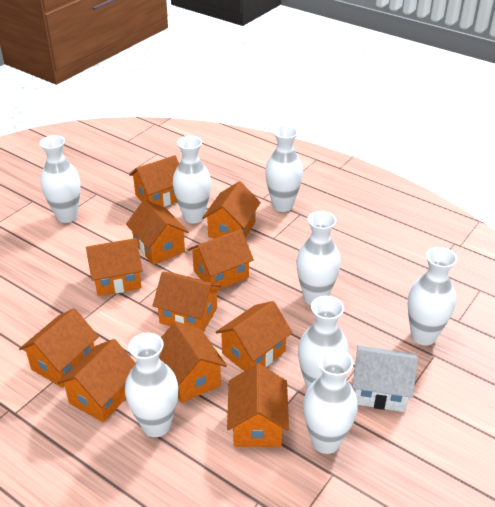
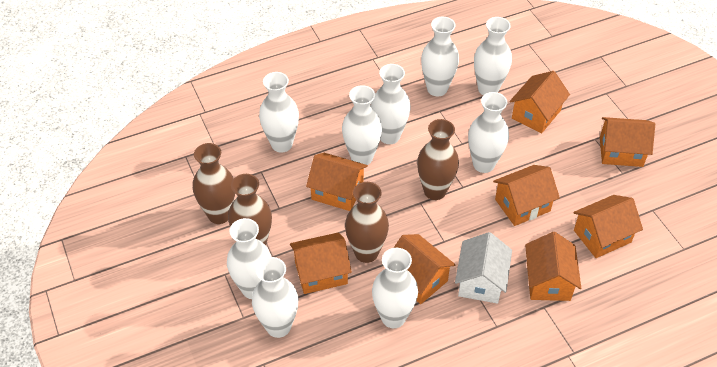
brown vase: 0 -> 4
orange house: 11 -> 8
white vase: 8 -> 9

